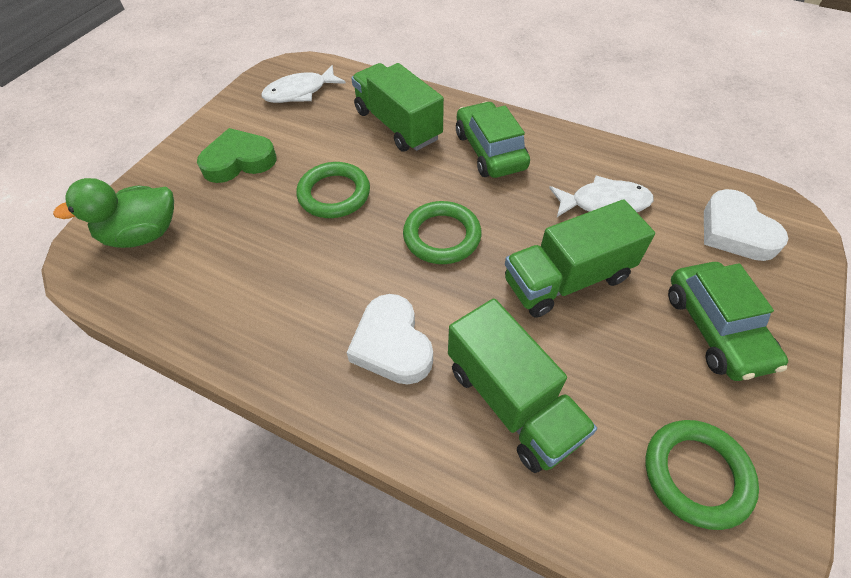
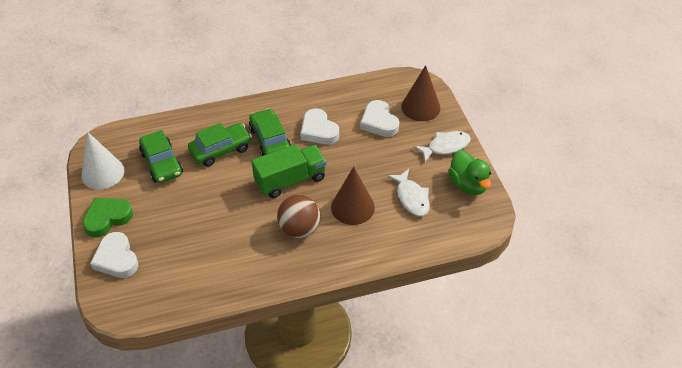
brown ball: 0 -> 1
brown cone: 0 -> 2
green car: 2 -> 3
green ring: 3 -> 0
green truck: 3 -> 1
white cone: 0 -> 1
white heart: 2 -> 3

